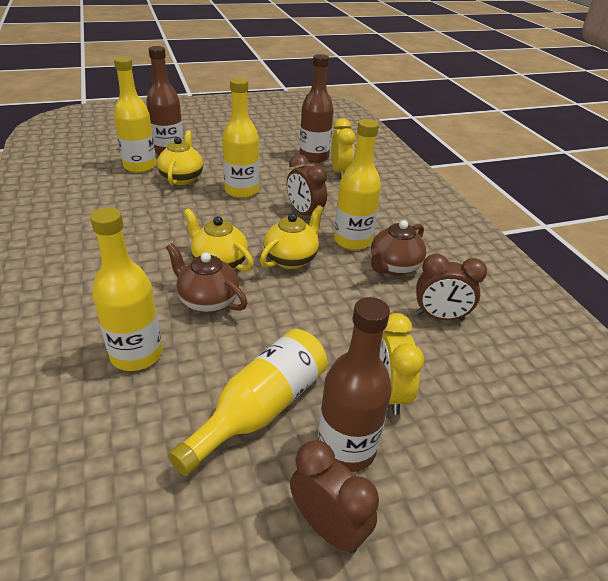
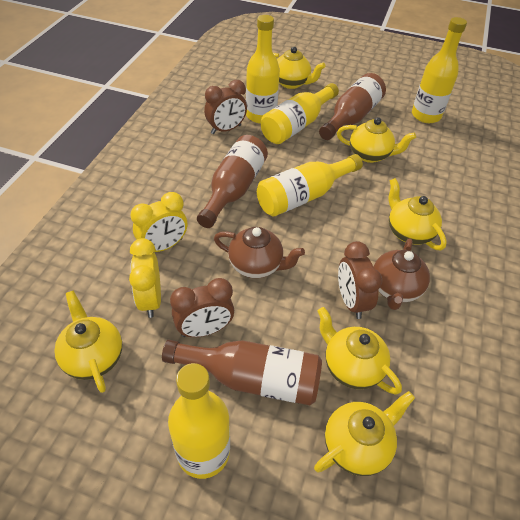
yellow teapot: 3 -> 6

